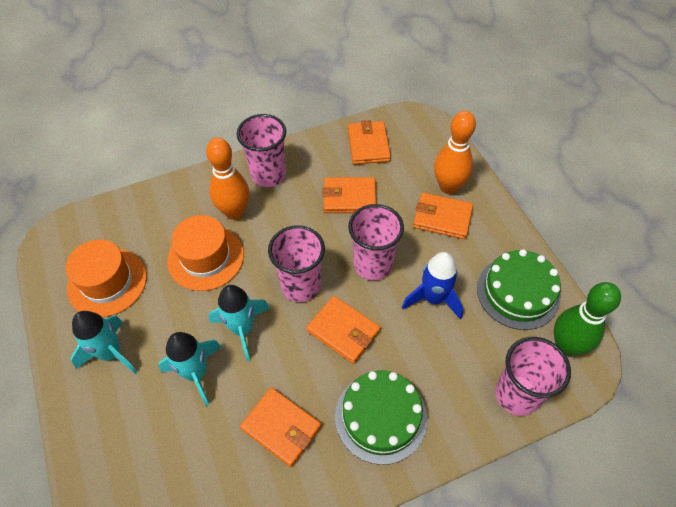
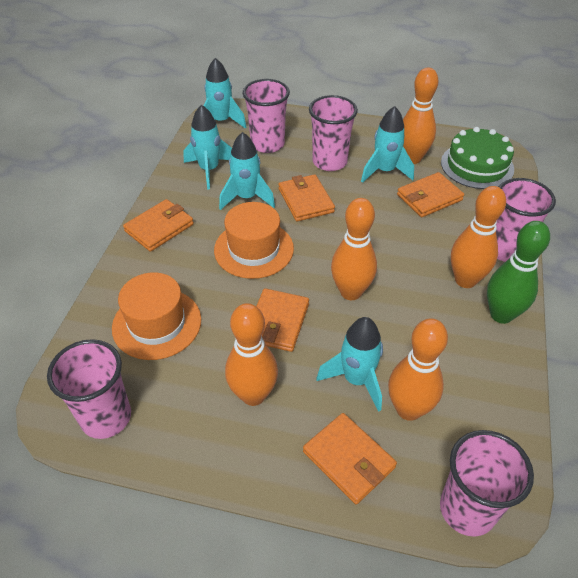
blue rocket: 1 -> 0
green cake: 2 -> 1
orange bowling pin: 2 -> 5
pink cup: 4 -> 5
turquoise rocket: 3 -> 5

